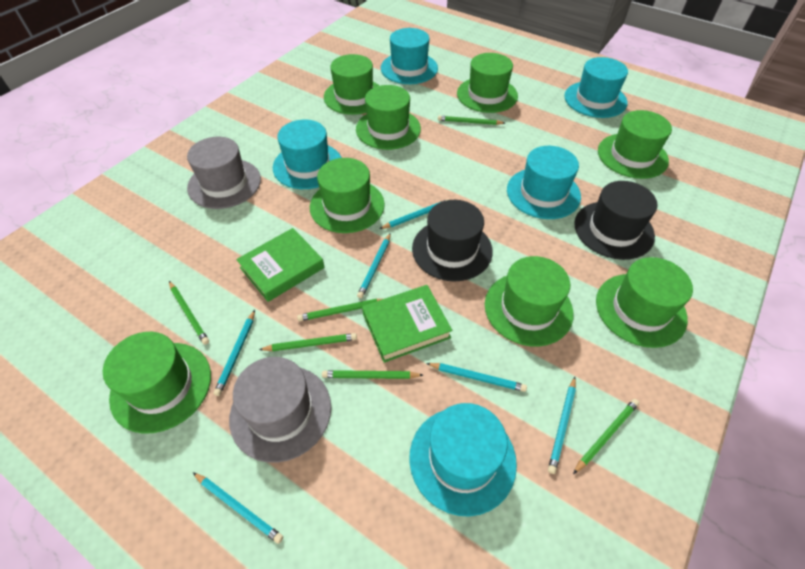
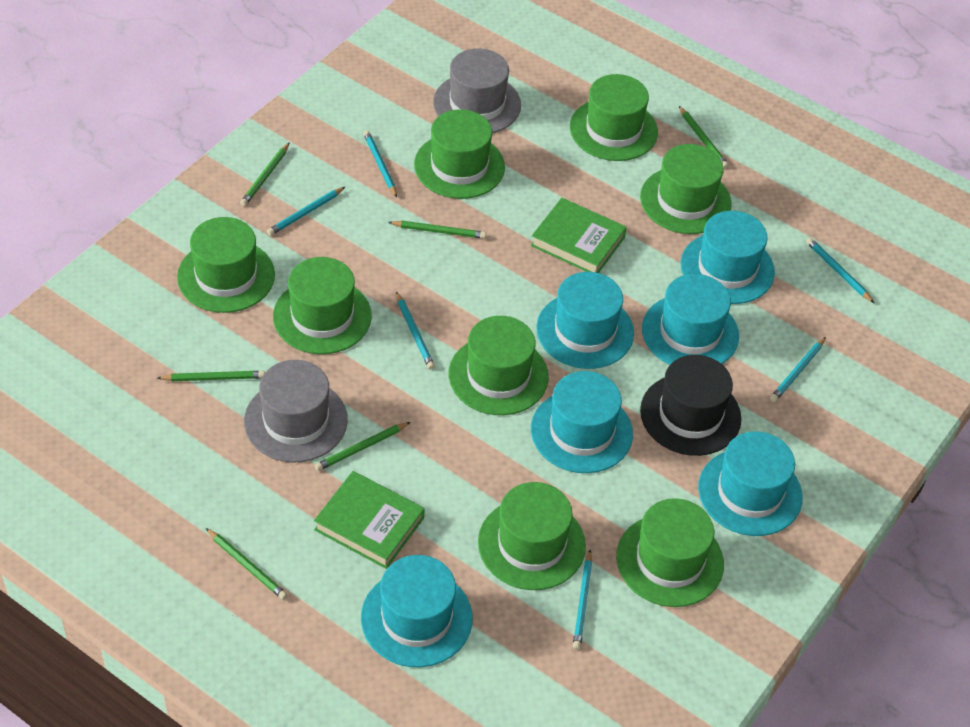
black hat: 2 -> 1
turquoise hat: 5 -> 6

